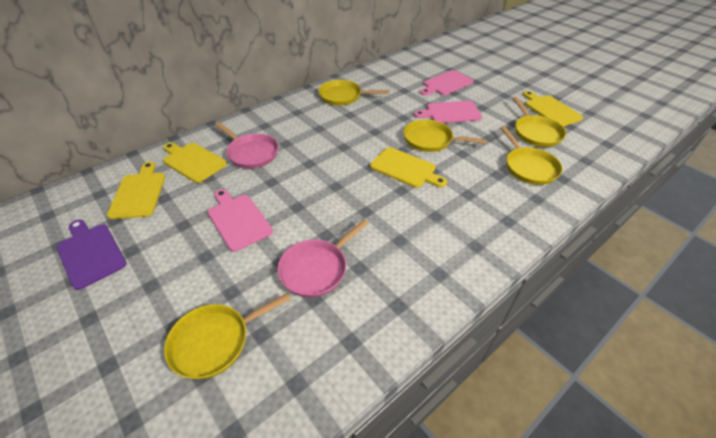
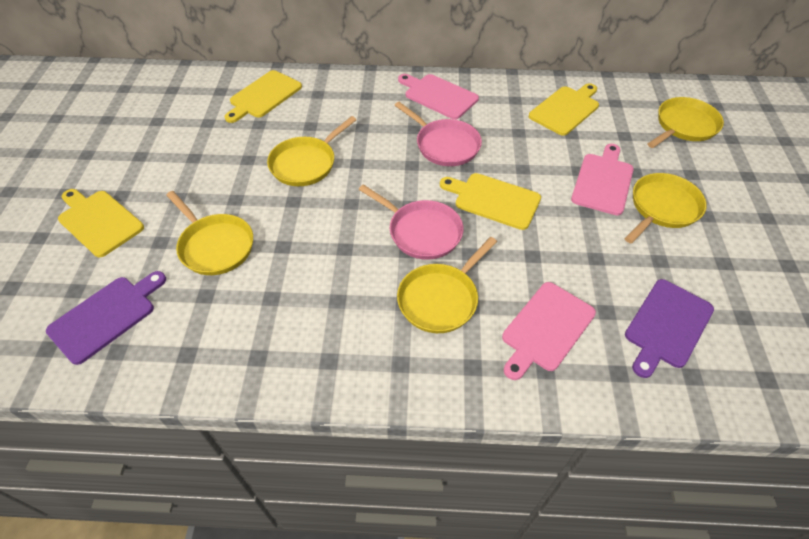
purple cutting board: 1 -> 2

